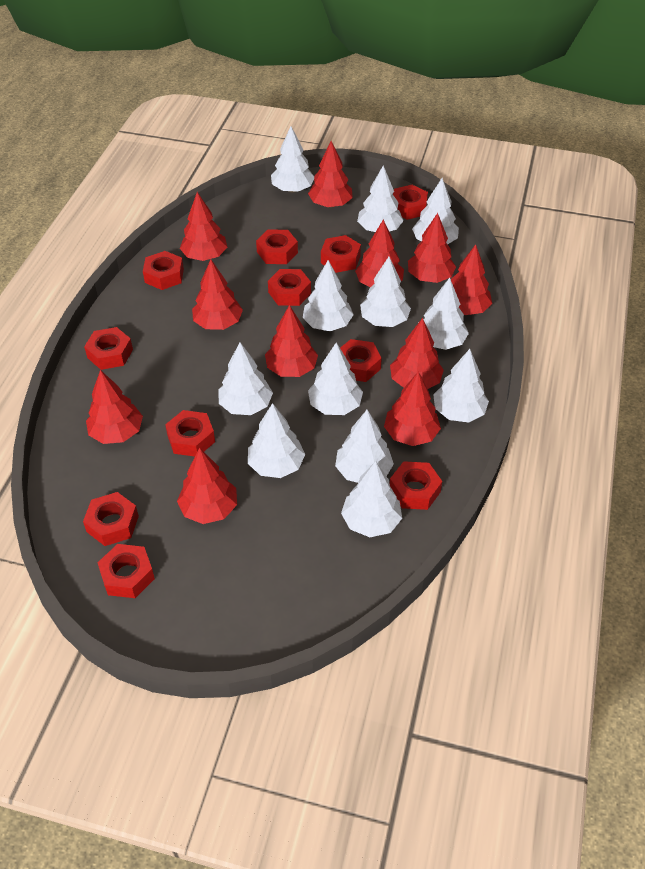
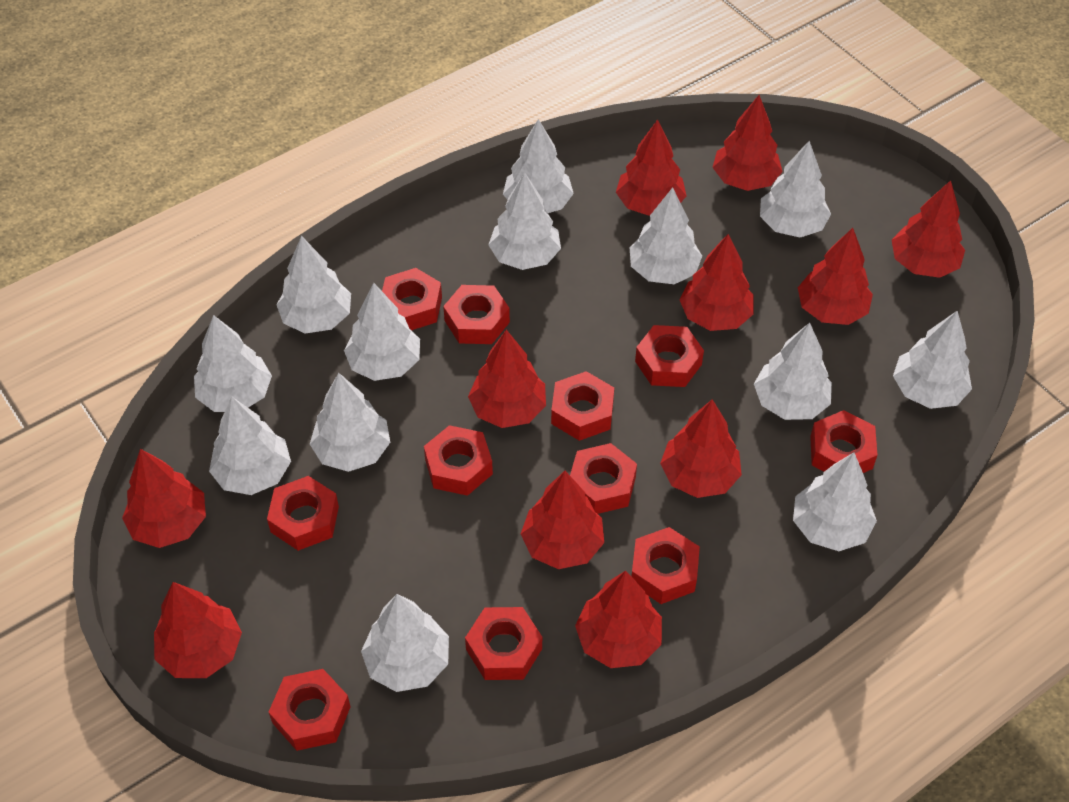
white tree: 12 -> 13

